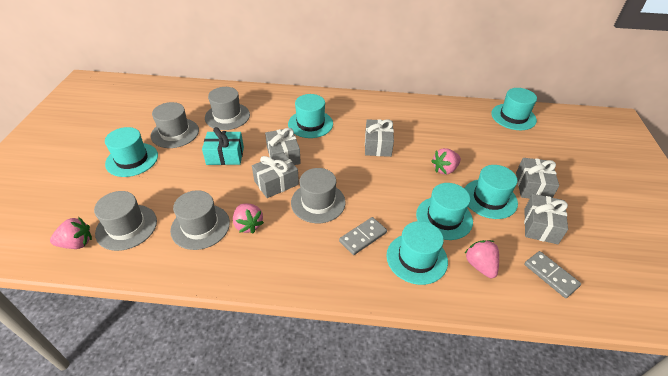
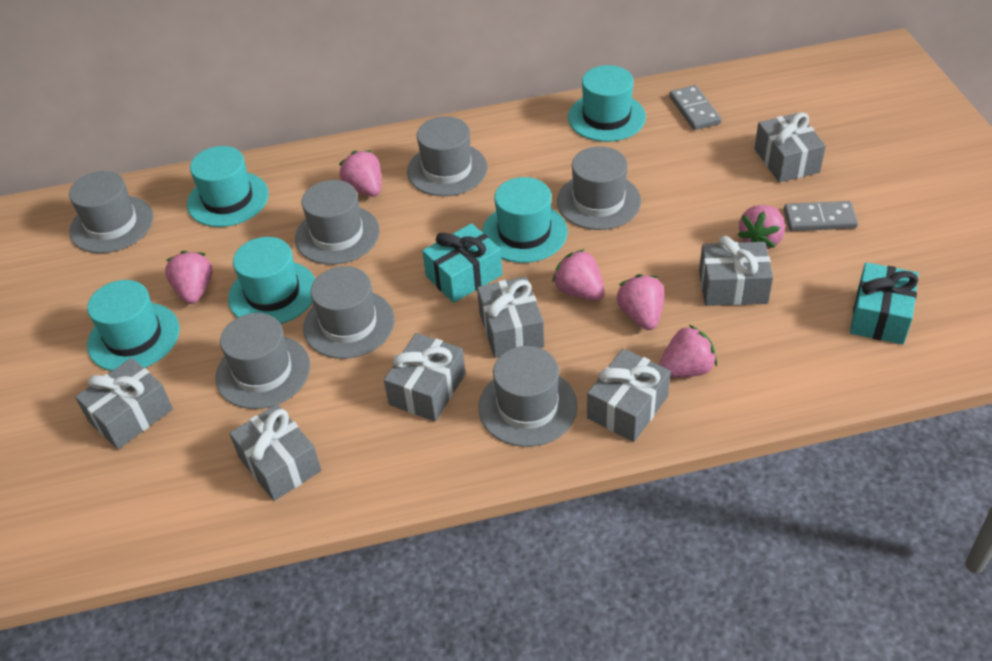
grey gift: 5 -> 7
grey hat: 5 -> 7
pink strawberry: 4 -> 6
turquoise gift: 1 -> 2
turquoise hat: 6 -> 5

